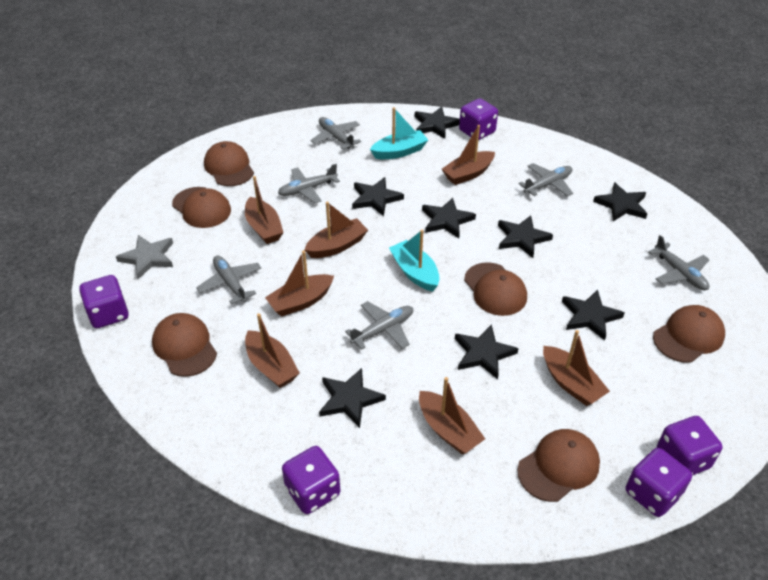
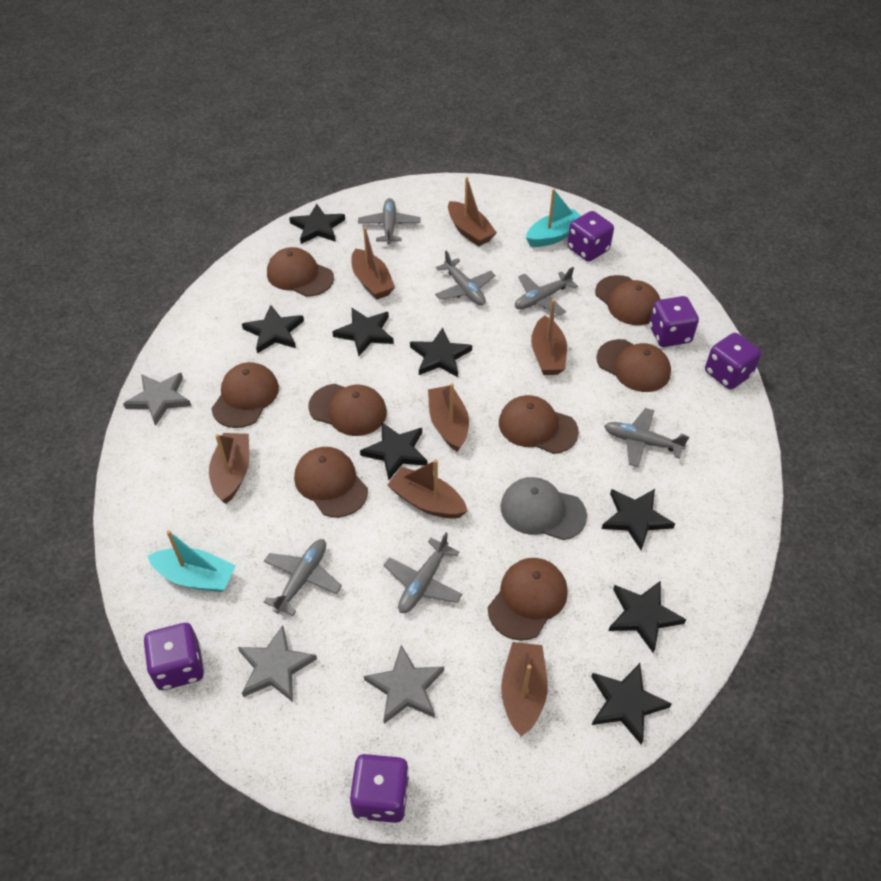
brown cap: 6 -> 8
grey cap: 0 -> 1
grey star: 1 -> 3

